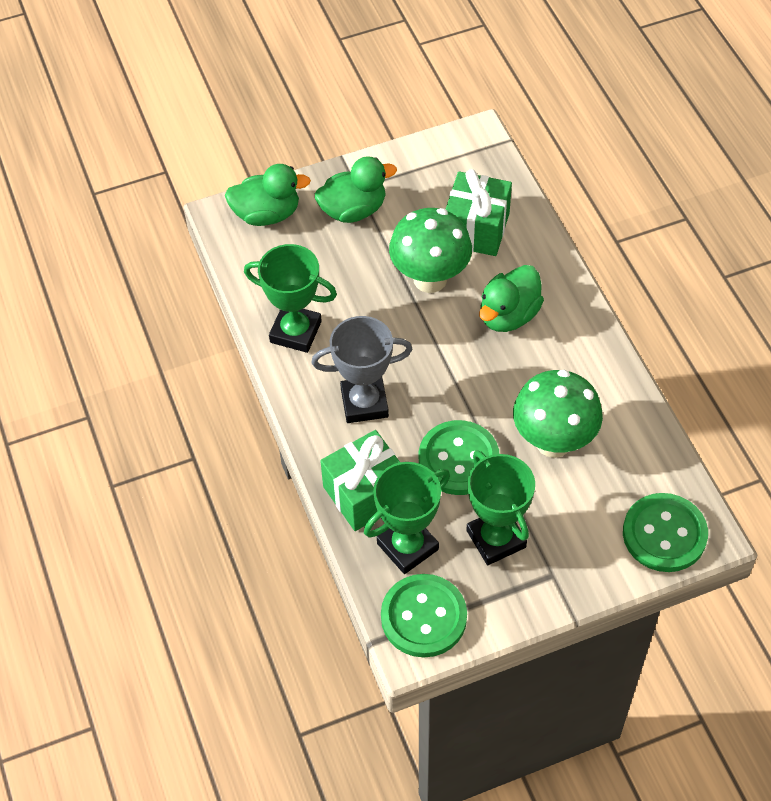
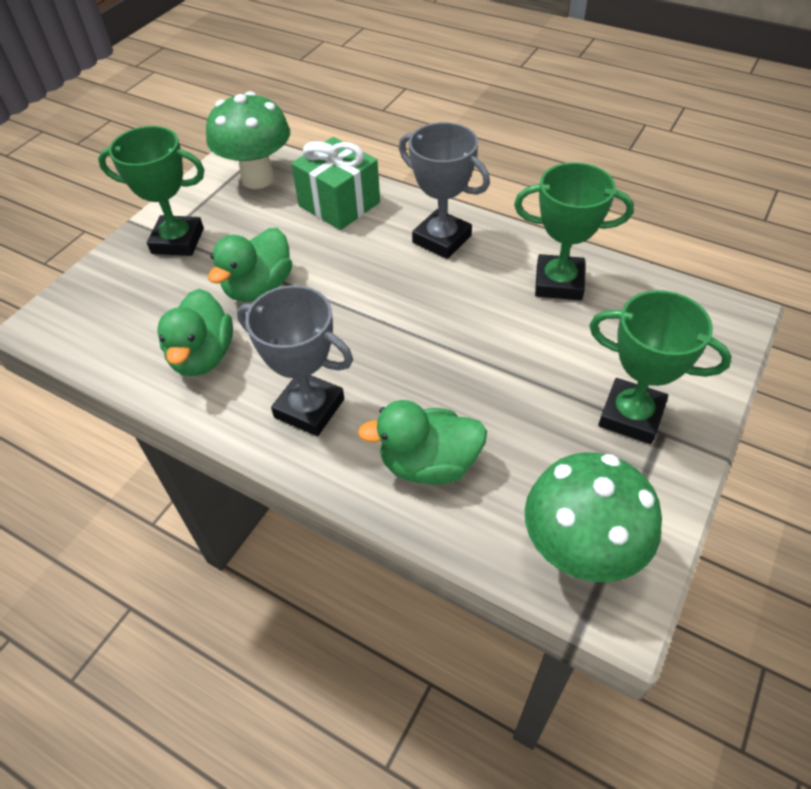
green button: 3 -> 0
green gift: 2 -> 1
grey trophy: 1 -> 2

